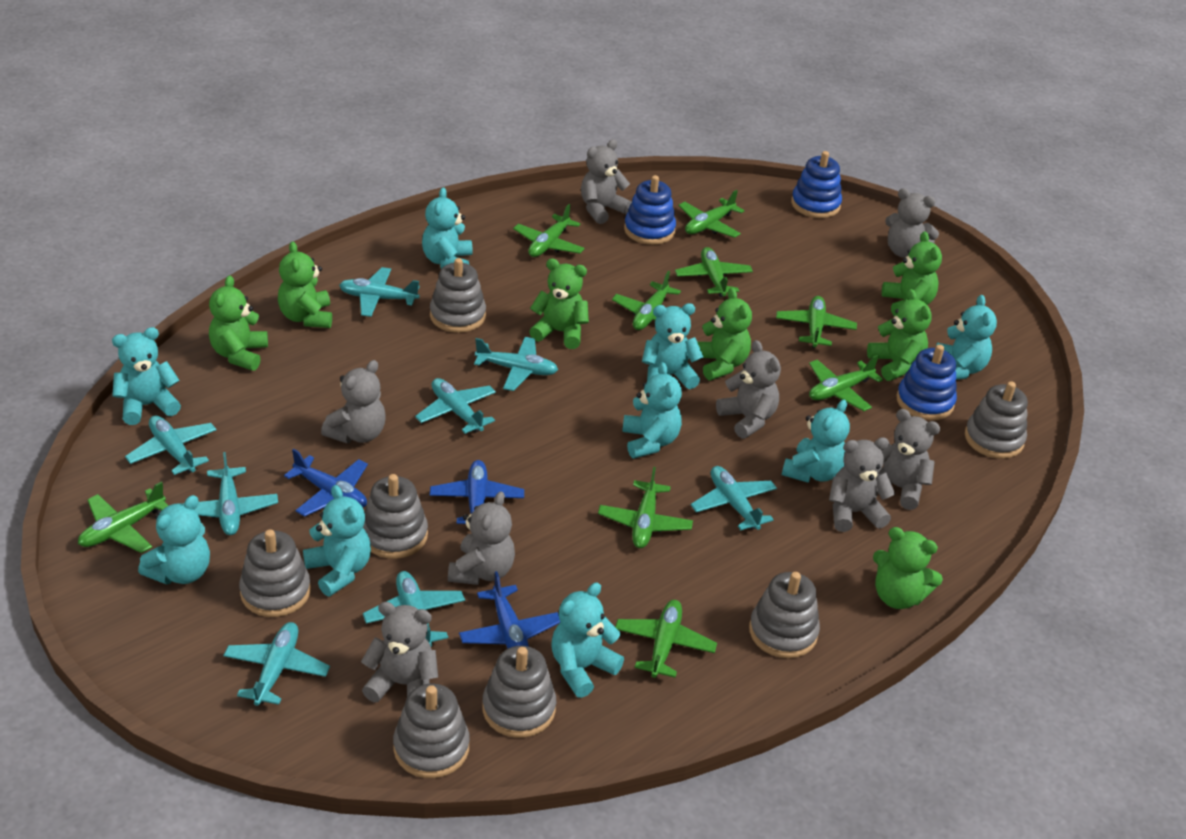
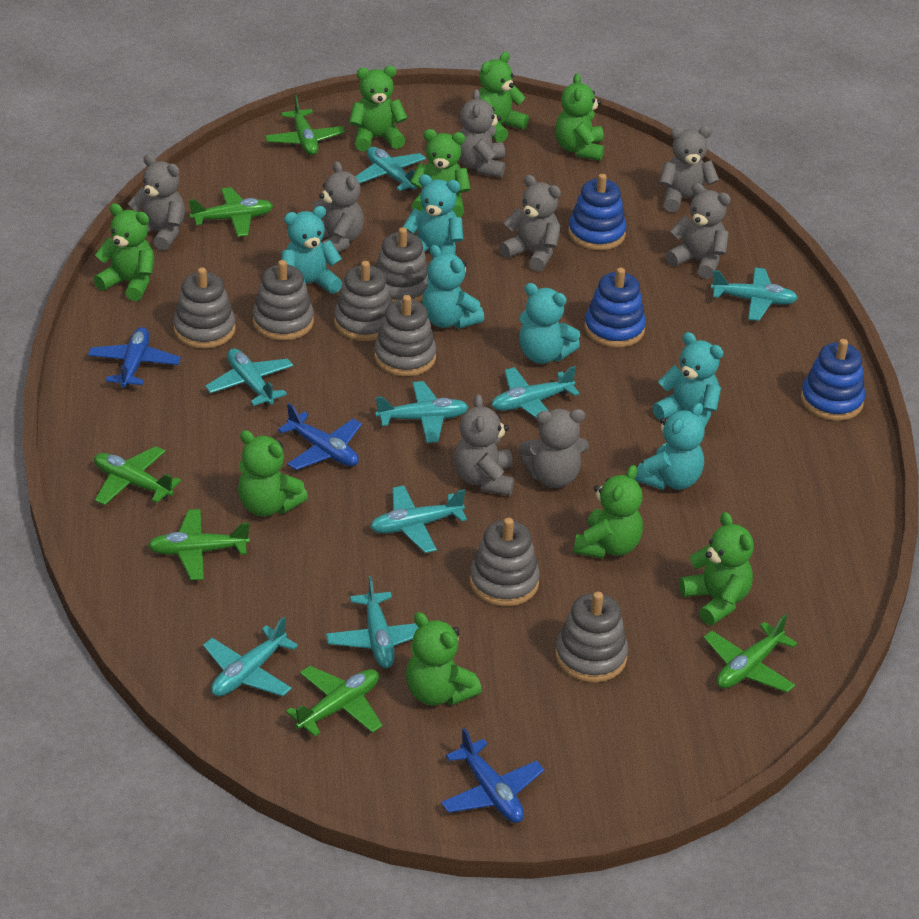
green plane: 9 -> 6
green teddy bear: 7 -> 9
turquoise teddy bear: 9 -> 6

